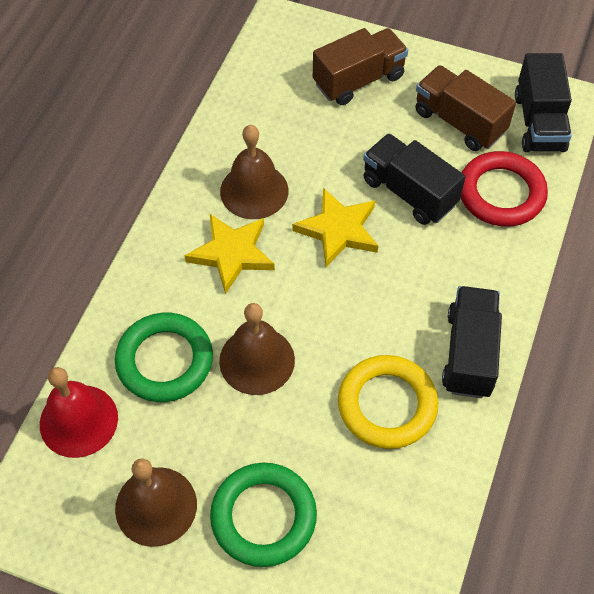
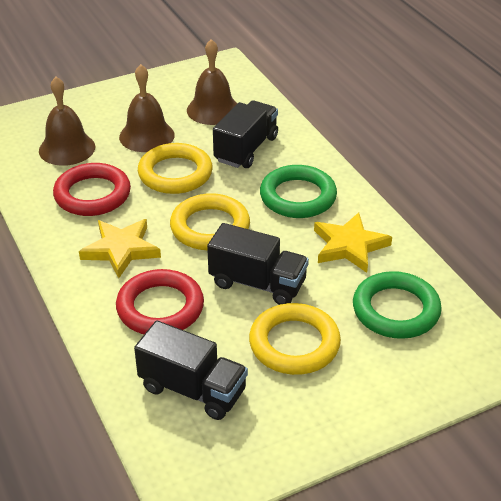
brown truck: 2 -> 0
red bell: 1 -> 0
red ring: 1 -> 2
yellow ring: 1 -> 3

